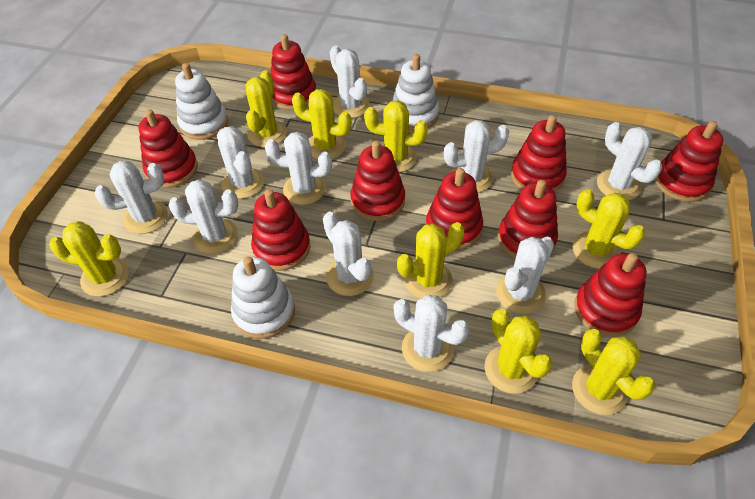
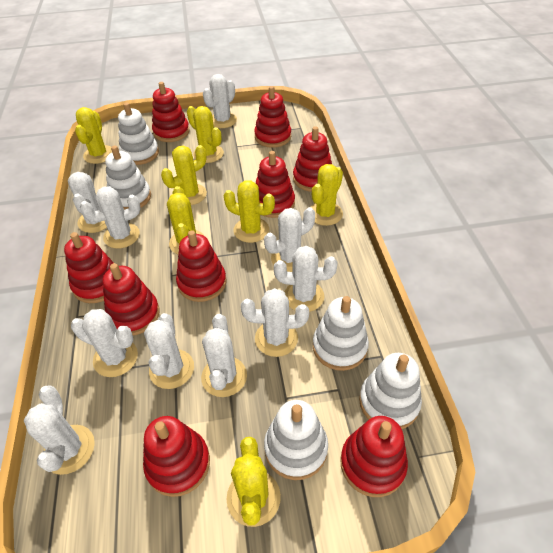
white stacking toy: 3 -> 5
yellow cactus: 8 -> 7

